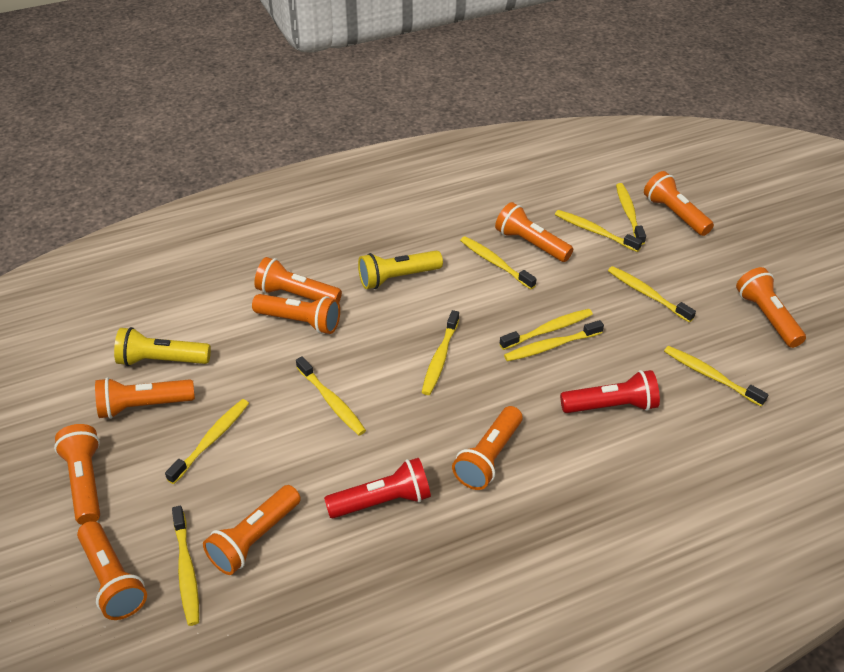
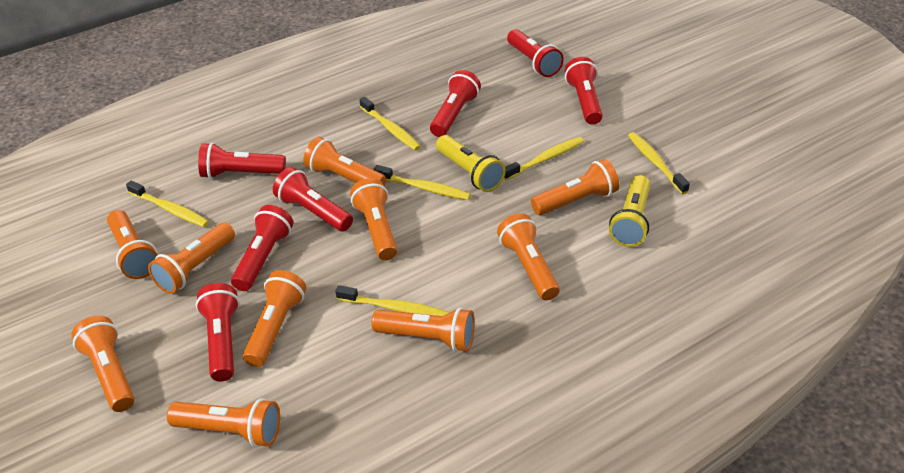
red flashlight: 2 -> 7
yellow toothbrush: 11 -> 6

